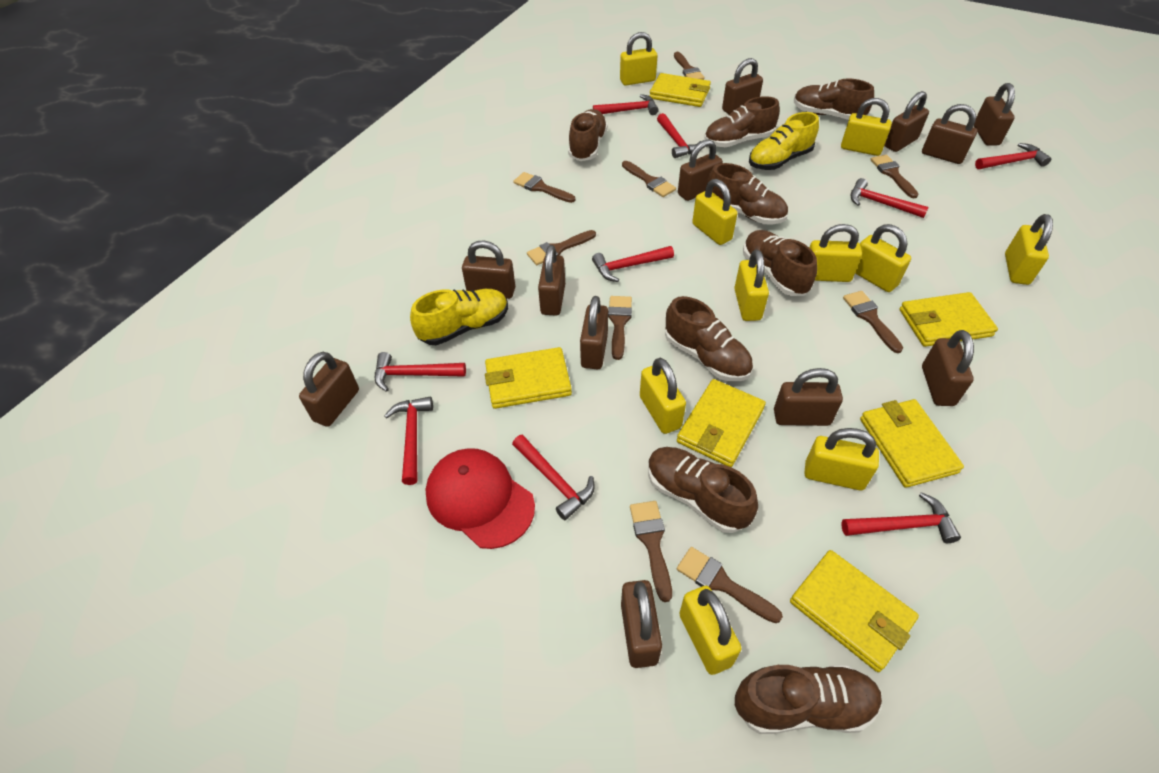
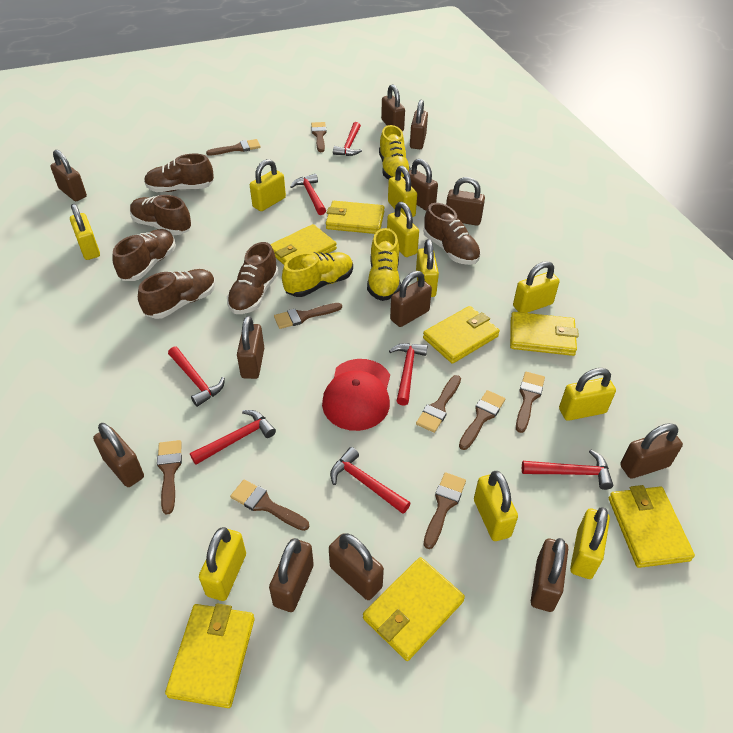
brown shoe: 8 -> 6
red hammer: 9 -> 7
yellow shoe: 2 -> 3
yellow wallet: 6 -> 7

